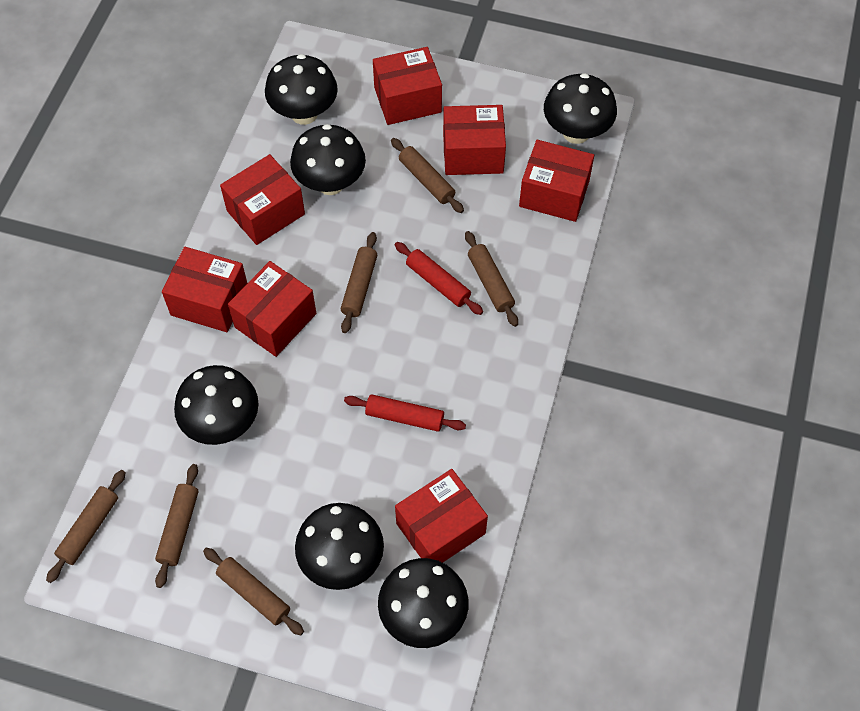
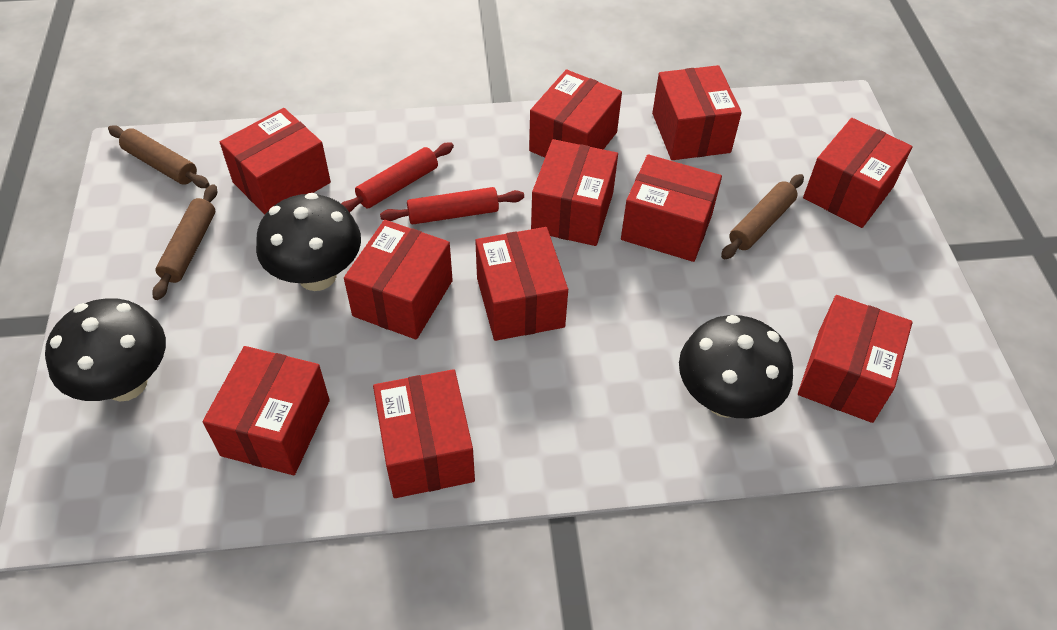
black mushroom: 6 -> 3
brown rolling pin: 6 -> 3
red box: 7 -> 11

